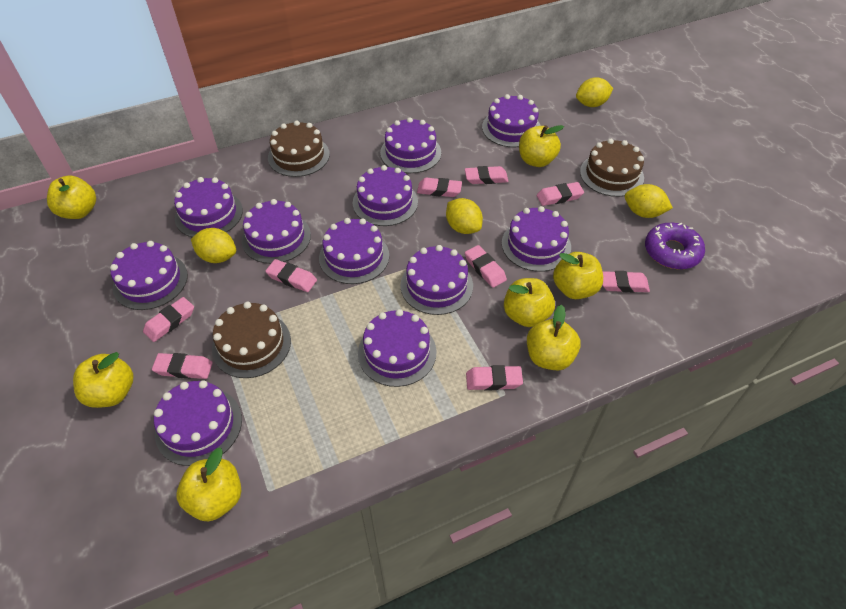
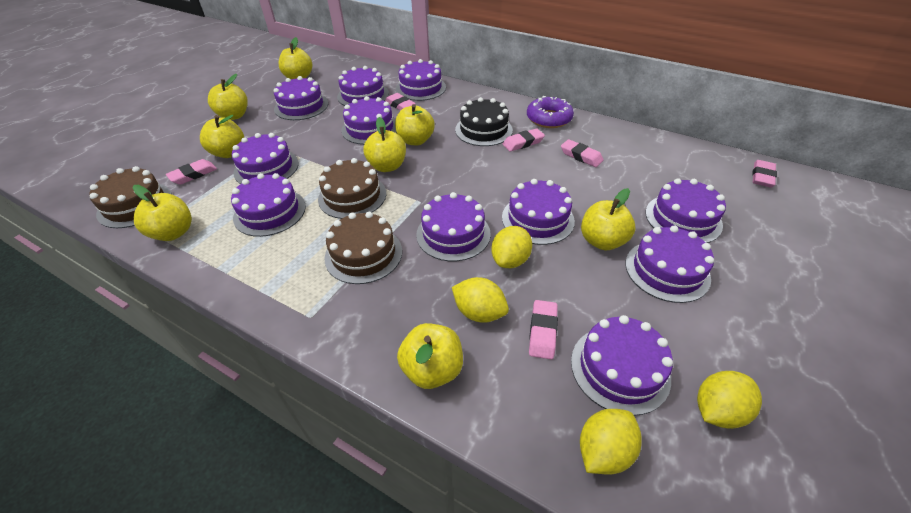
black cake: 0 -> 1
pink eraser: 9 -> 6
yellow apple: 7 -> 8

